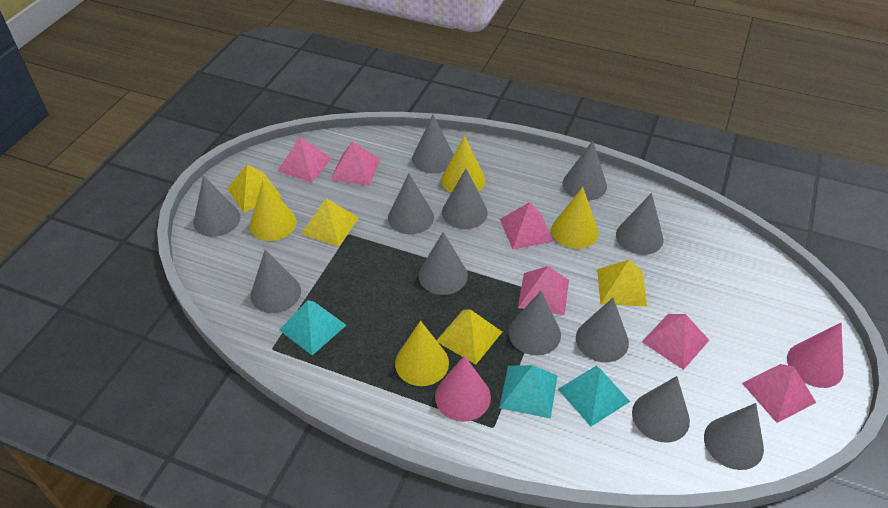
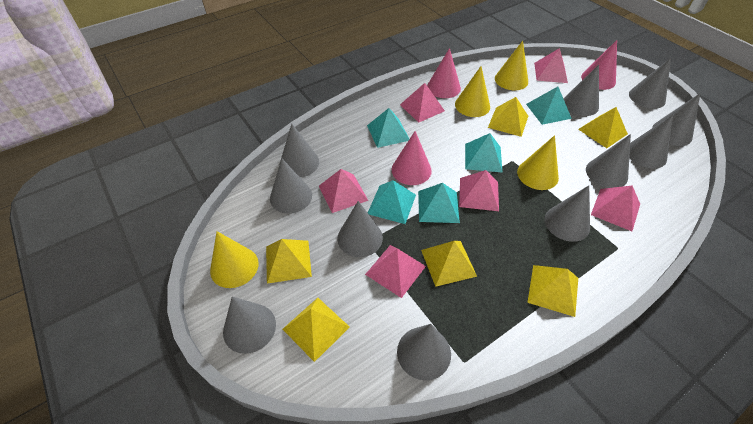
grey cone: 12 -> 11
pink cone: 2 -> 3
turquoise pyramid: 3 -> 5
yellow pyramid: 4 -> 6

